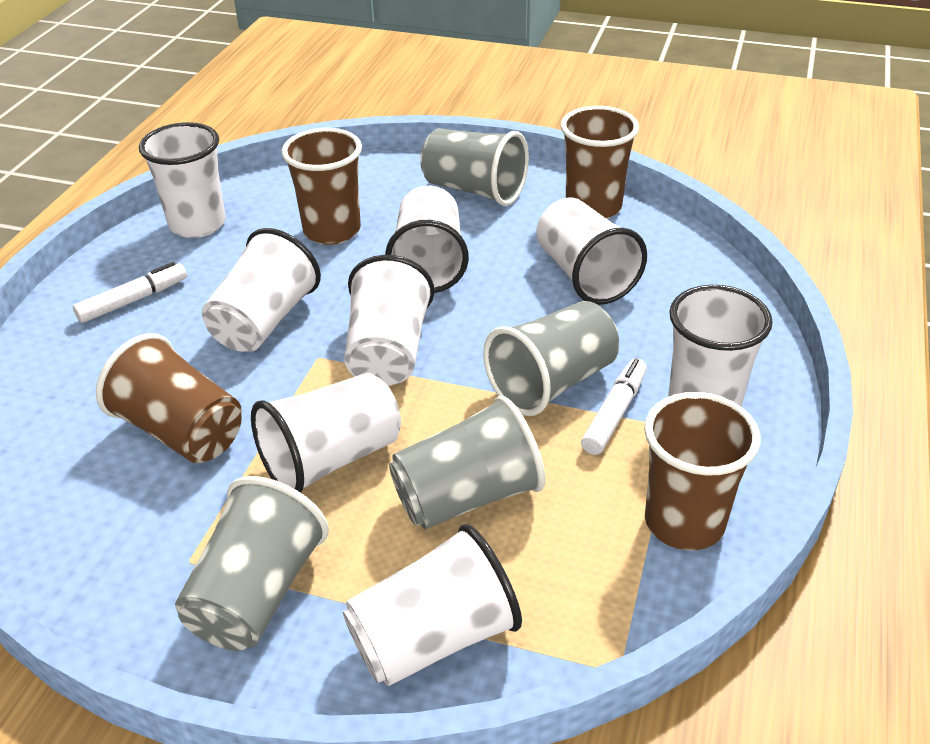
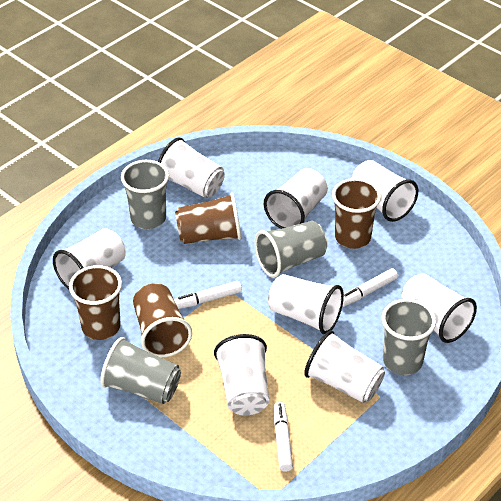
white marker: 2 -> 3

